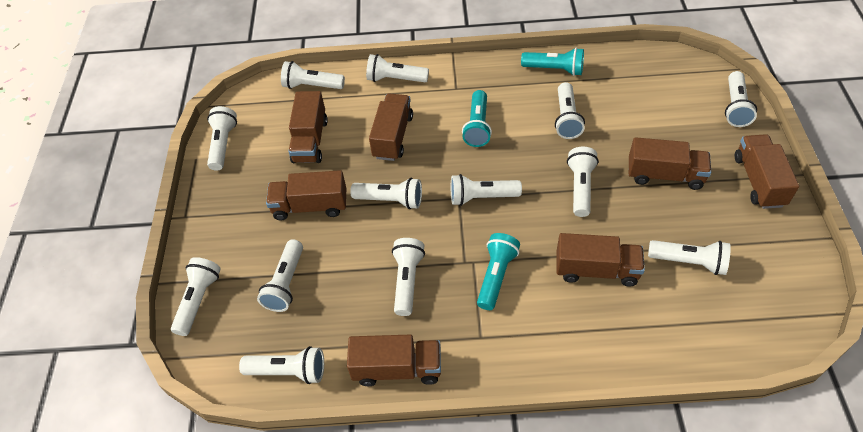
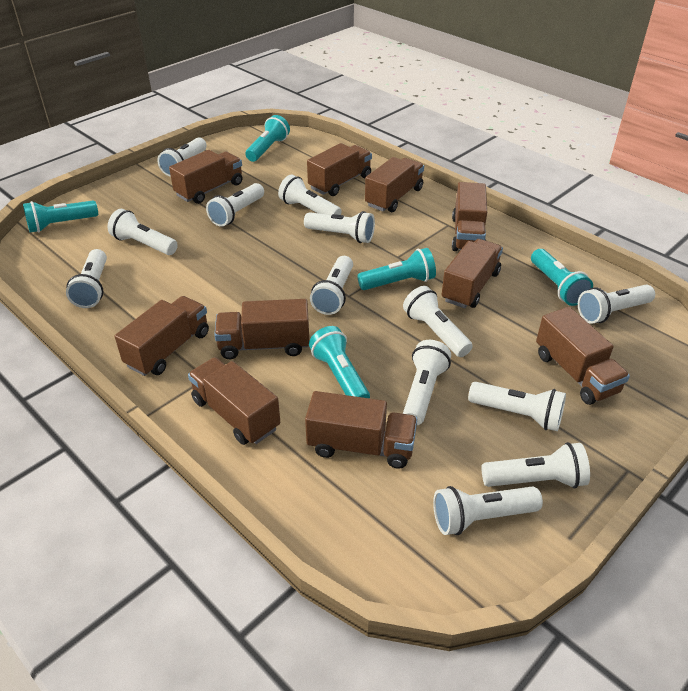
brown truck: 7 -> 10
turquoise flashlight: 3 -> 5

